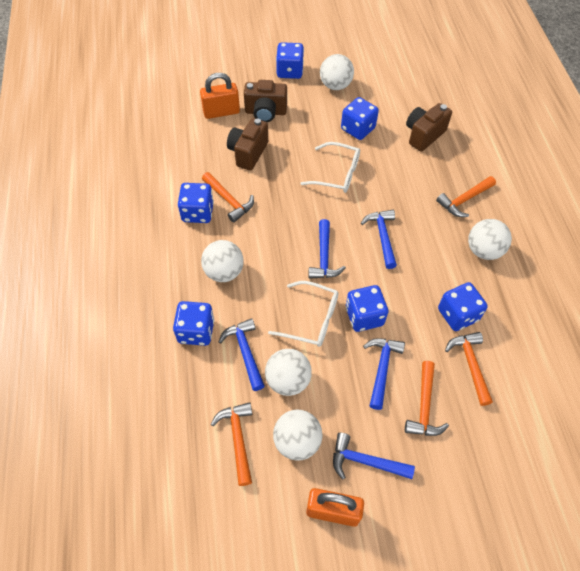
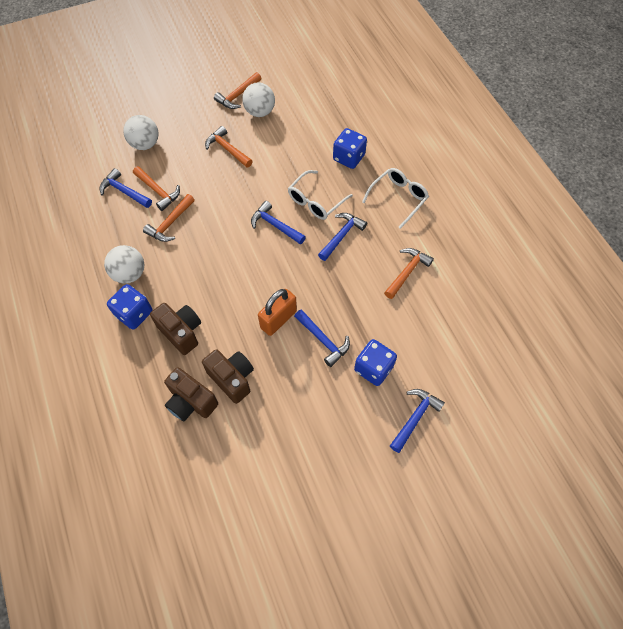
blue dice: 6 -> 3
orange padlock: 2 -> 1
white ball: 5 -> 3

